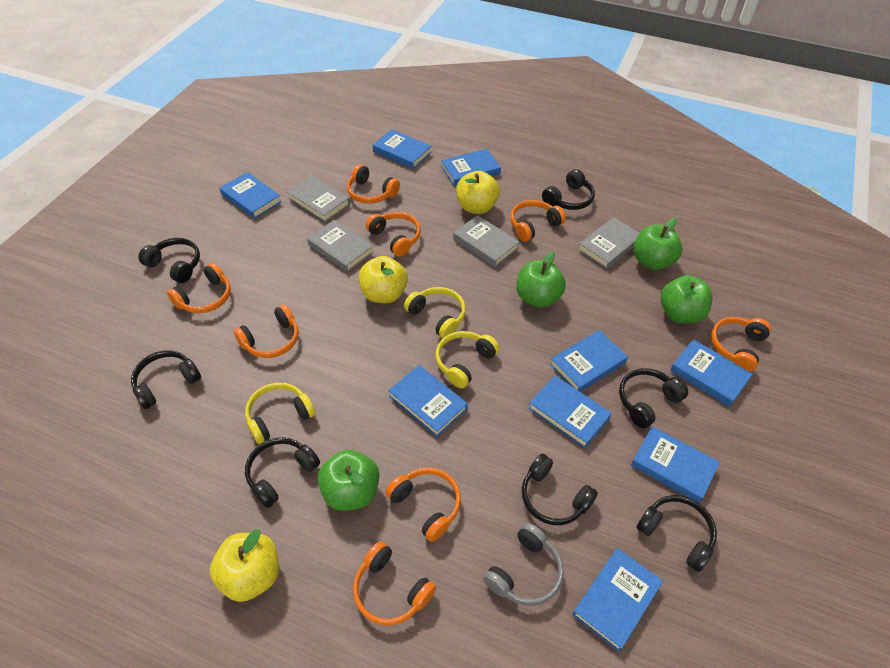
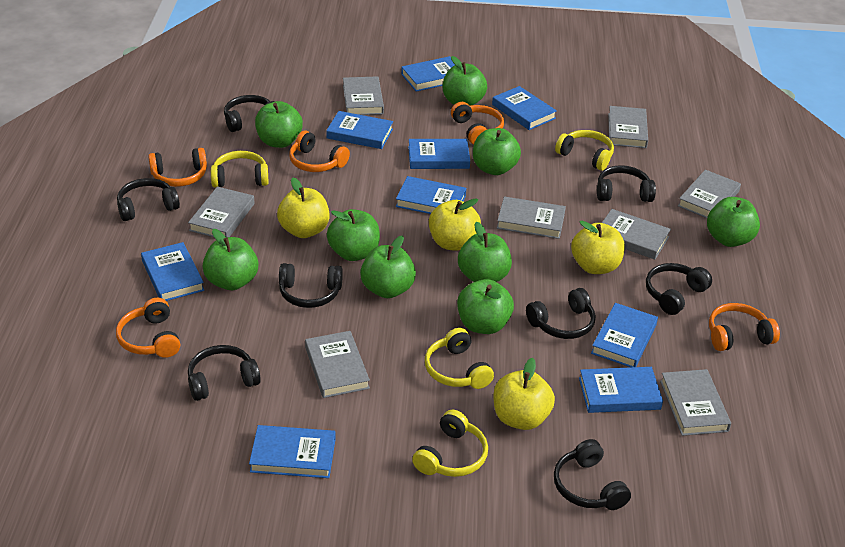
black headphones: 7 -> 8
green apple: 4 -> 9
grey book: 4 -> 8
grey headphones: 1 -> 0
orange headphones: 8 -> 5
yellow apple: 3 -> 4
yellow headphones: 3 -> 4

